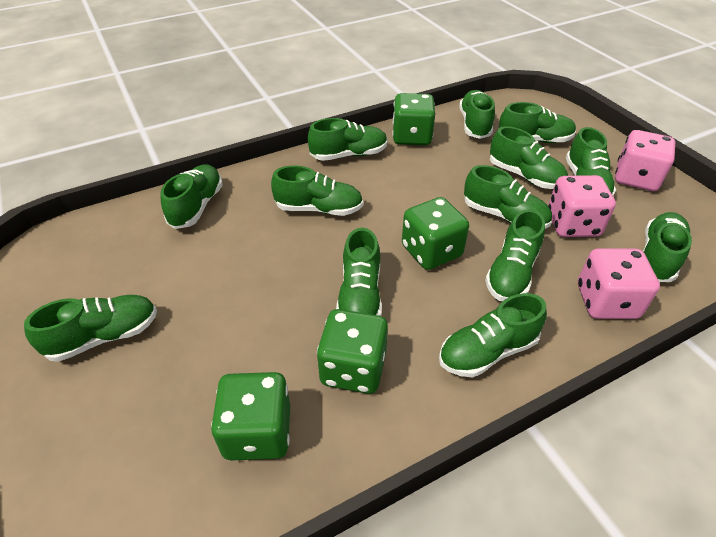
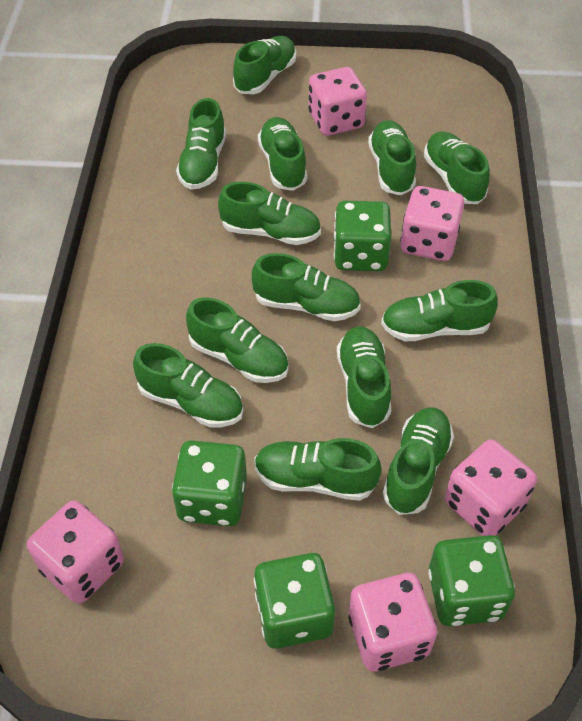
pink dice: 3 -> 5

